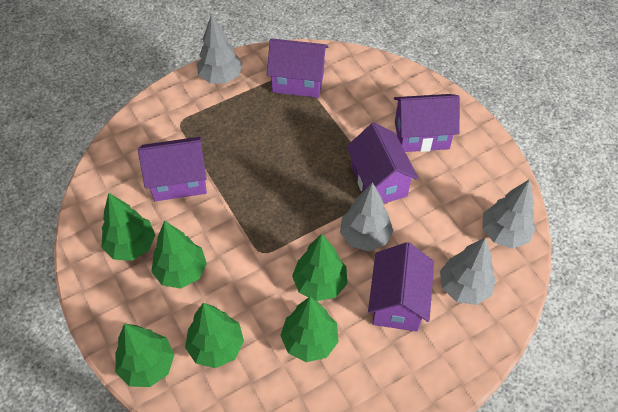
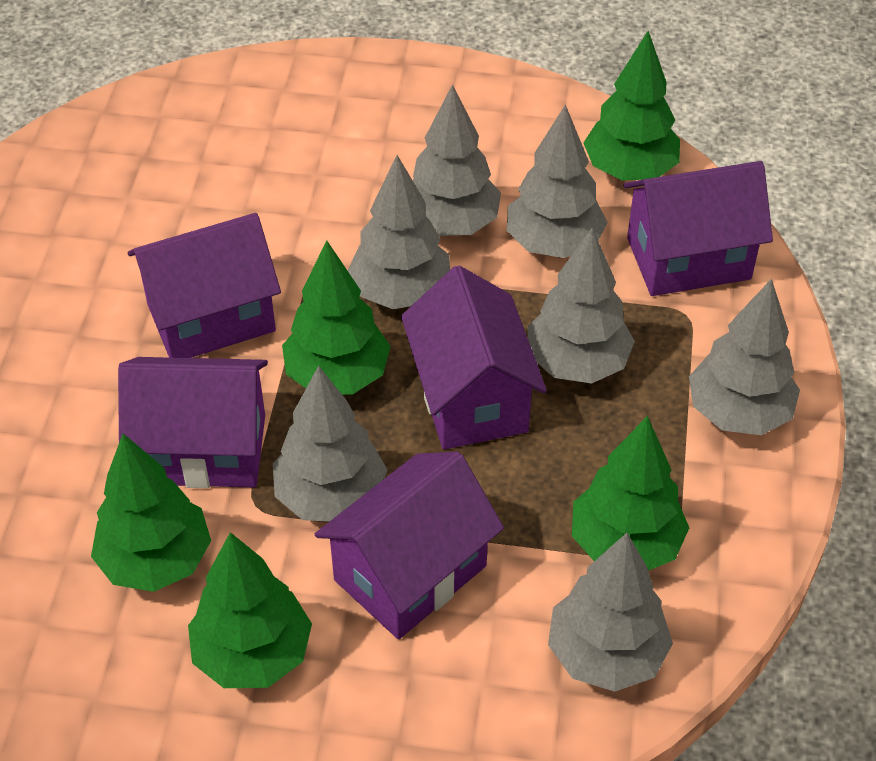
green tree: 6 -> 5
grey tree: 4 -> 7

